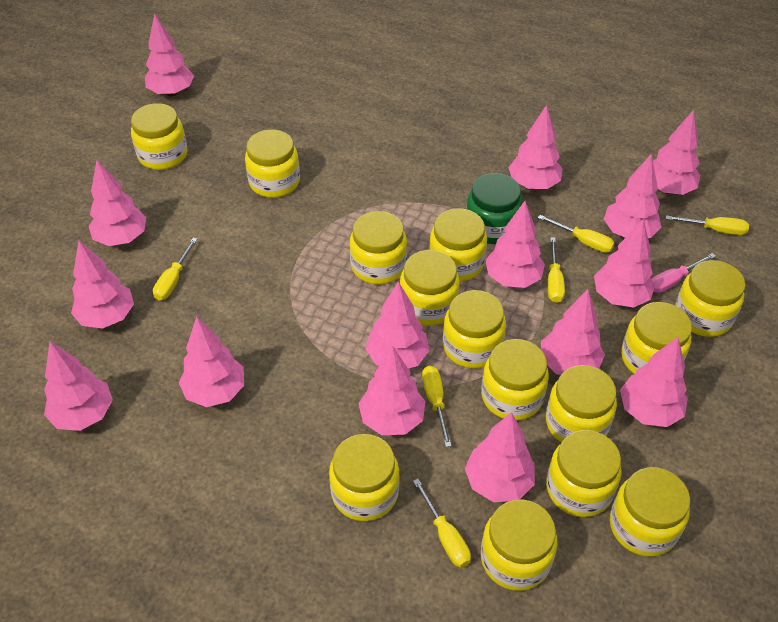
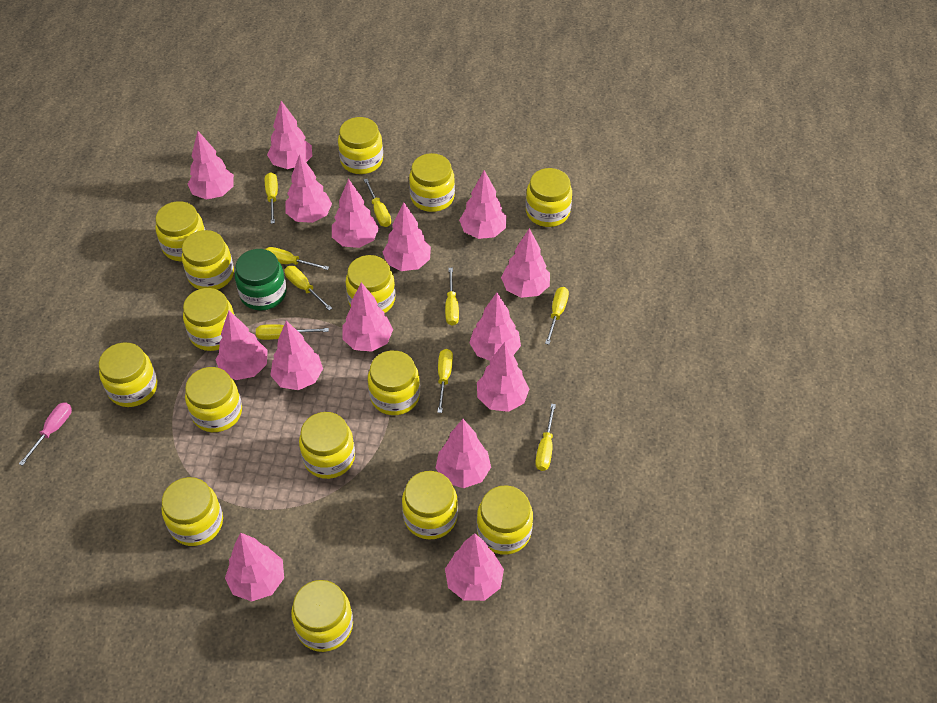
yellow jar: 14 -> 15
yellow screwdriver: 6 -> 9

